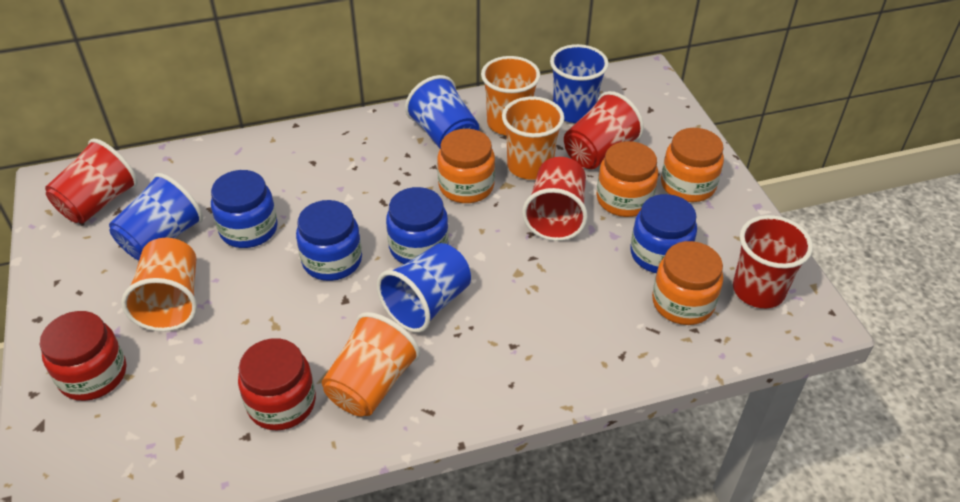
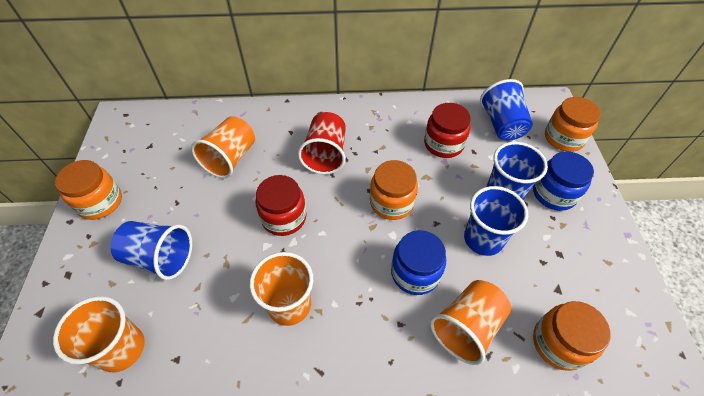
blue jar: 4 -> 2
red cup: 4 -> 1

